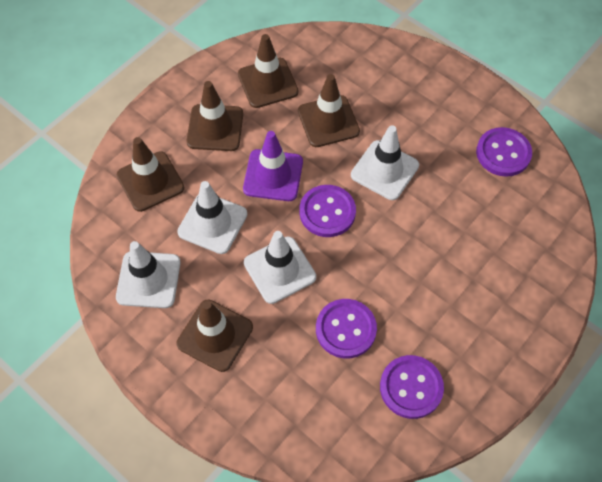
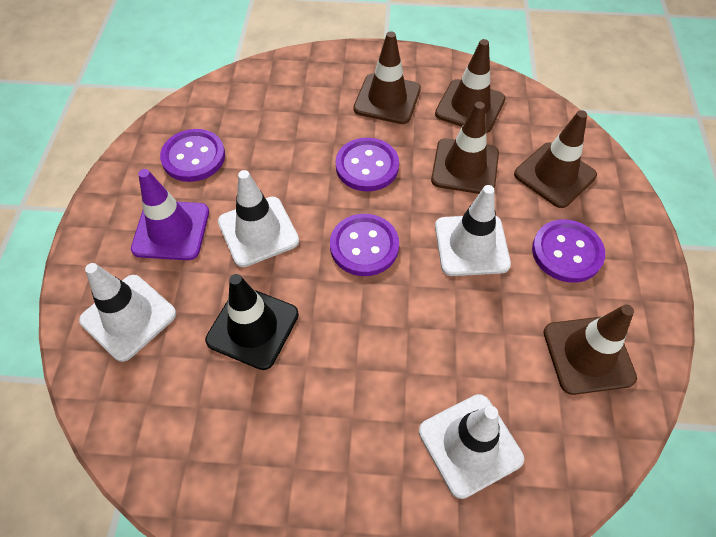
black traffic cone: 0 -> 1

